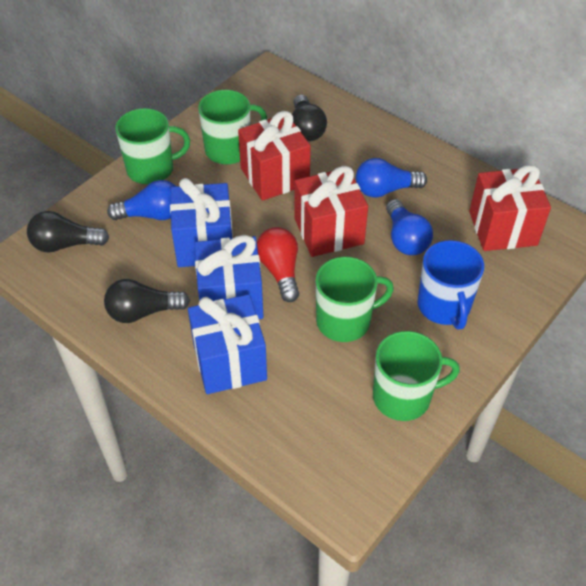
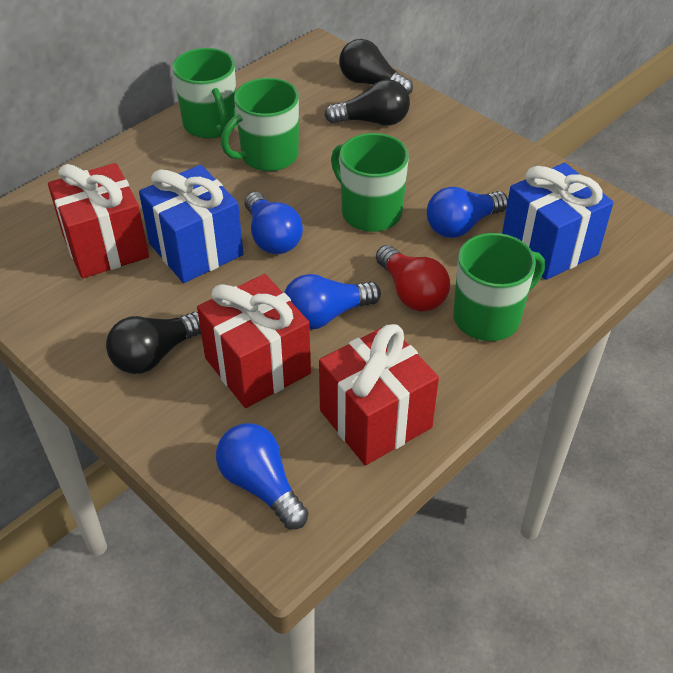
blue gift: 3 -> 2
blue light bulb: 3 -> 4
blue mug: 1 -> 0

